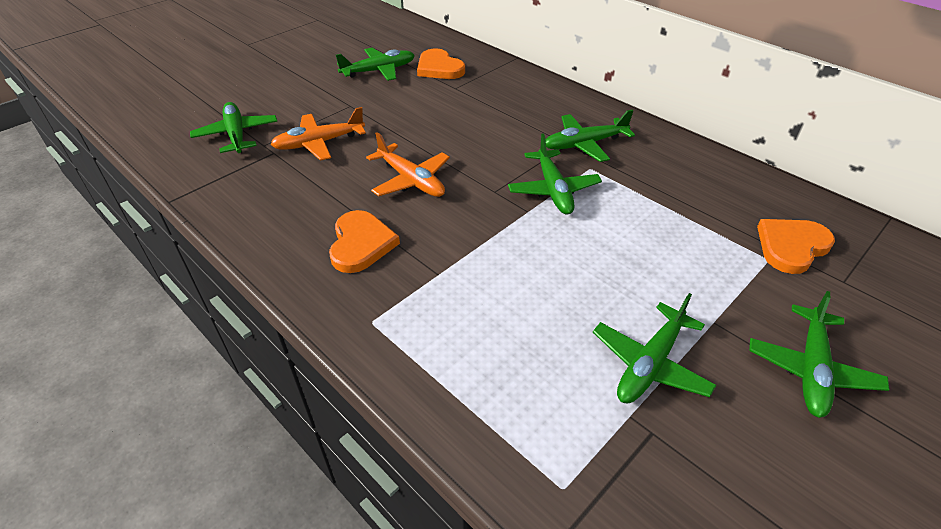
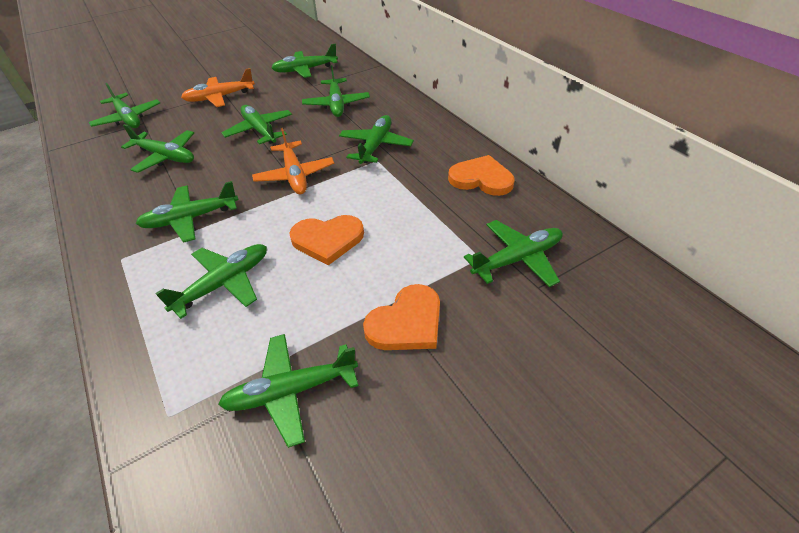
green plane: 6 -> 10

